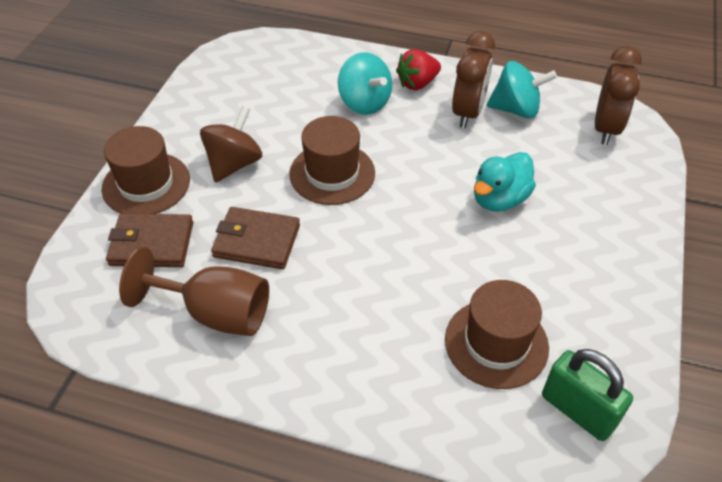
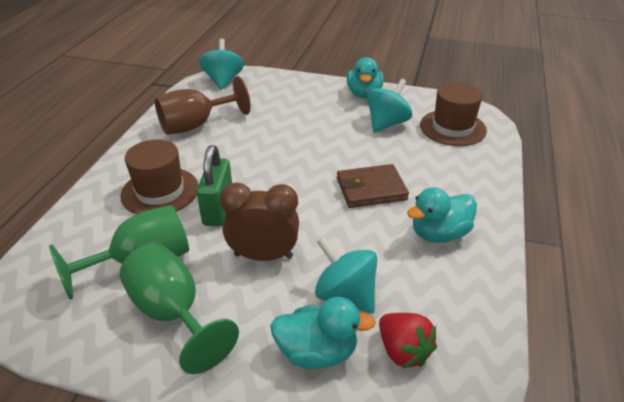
brown clock: 2 -> 1
brown hat: 3 -> 2
brown spinning top: 1 -> 0
brown wallet: 2 -> 1
green goblet: 0 -> 2
turquoise duck: 1 -> 3
turquoise spinning top: 2 -> 3

